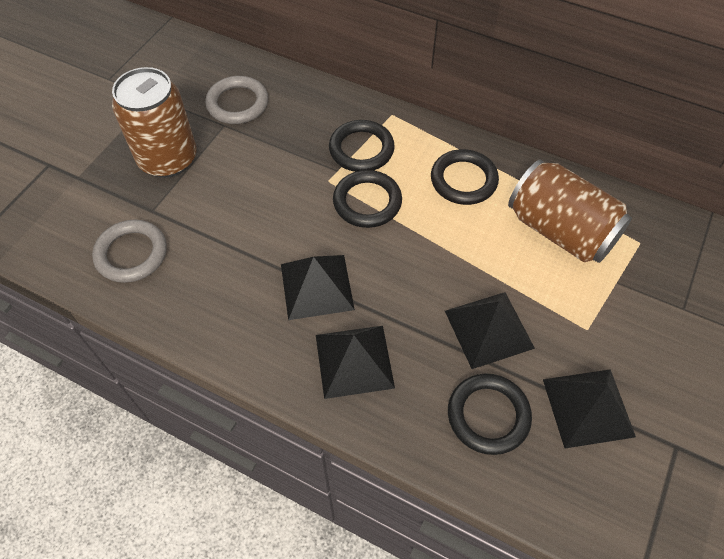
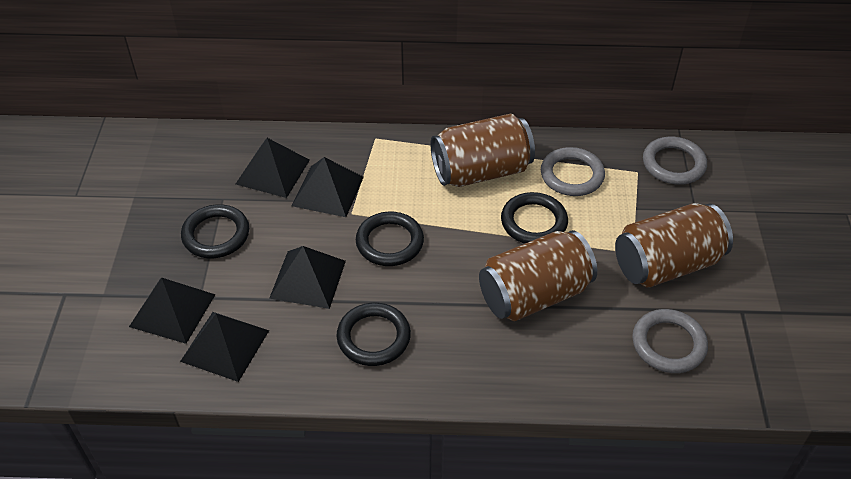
black pyramid: 4 -> 5
brown can: 2 -> 3
grey ring: 2 -> 3

